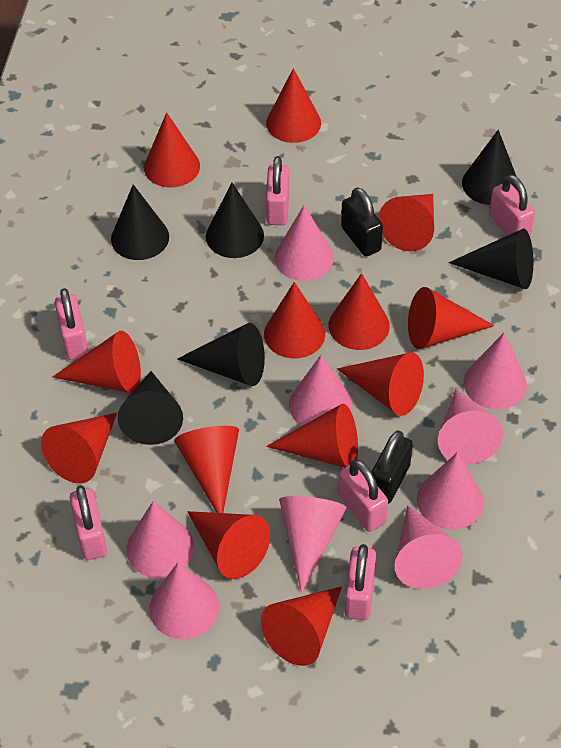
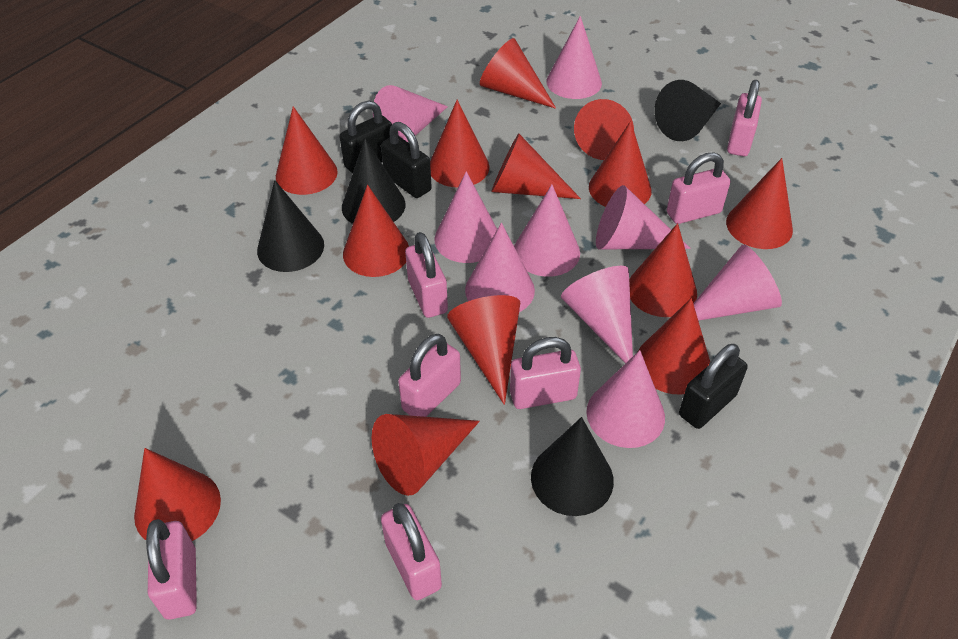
black cone: 6 -> 4
black padlock: 2 -> 3
pink padlock: 6 -> 7

